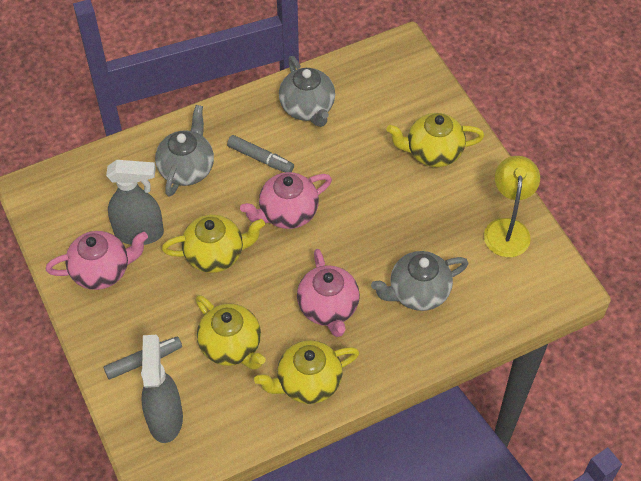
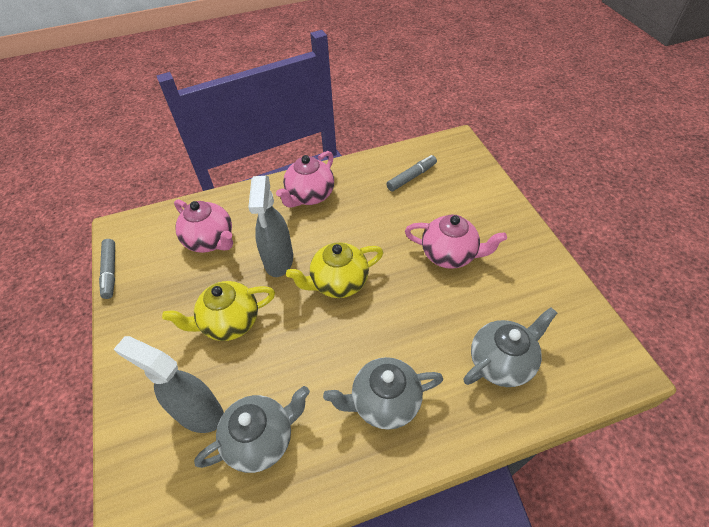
yellow lamp: 1 -> 0
yellow teapot: 4 -> 2

